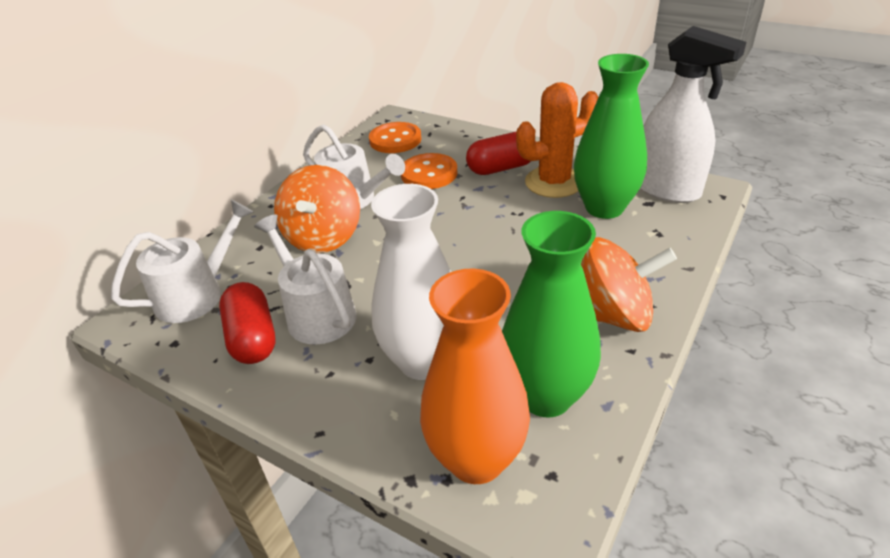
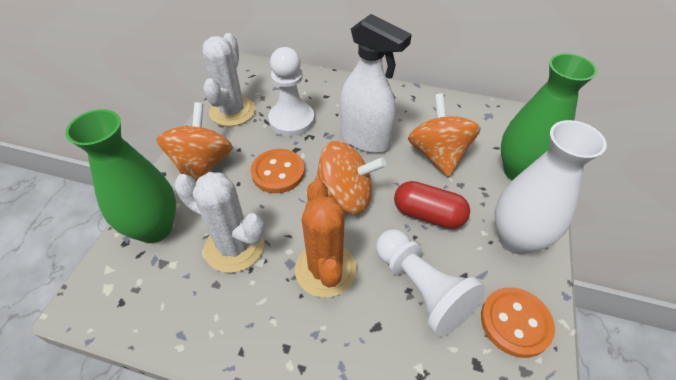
orange spinning top: 2 -> 3
orange vase: 1 -> 0
red capsule: 2 -> 1
white cactus: 0 -> 2
white pawn: 0 -> 2
white watering can: 3 -> 0

